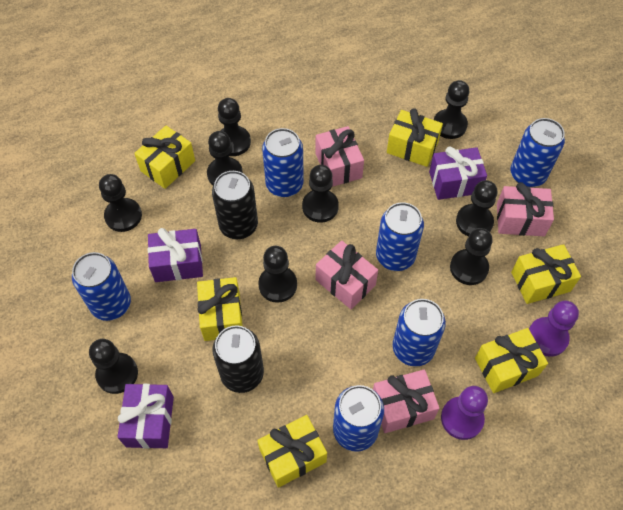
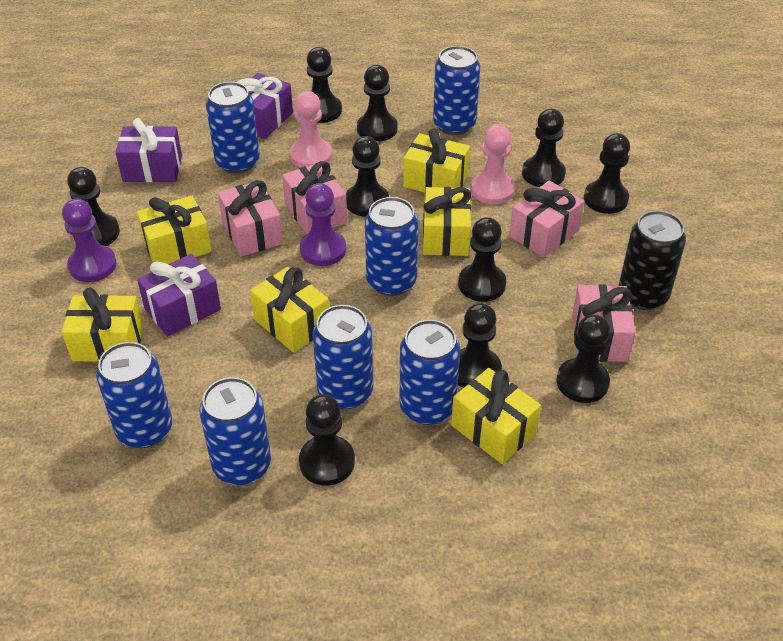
black can: 2 -> 1
black pawn: 9 -> 10
blue can: 6 -> 7
pink pawn: 0 -> 2

